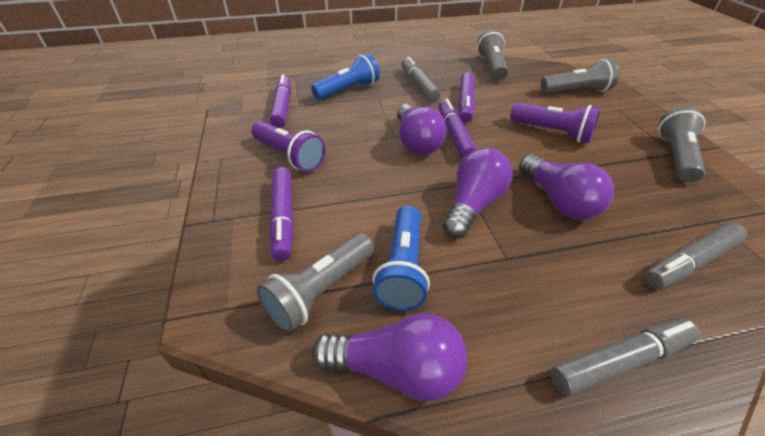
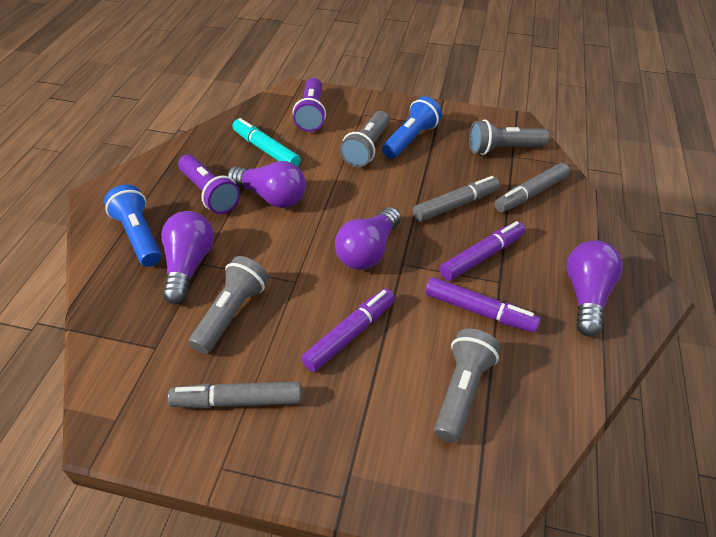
purple marker: 4 -> 3
turquoise marker: 0 -> 1

